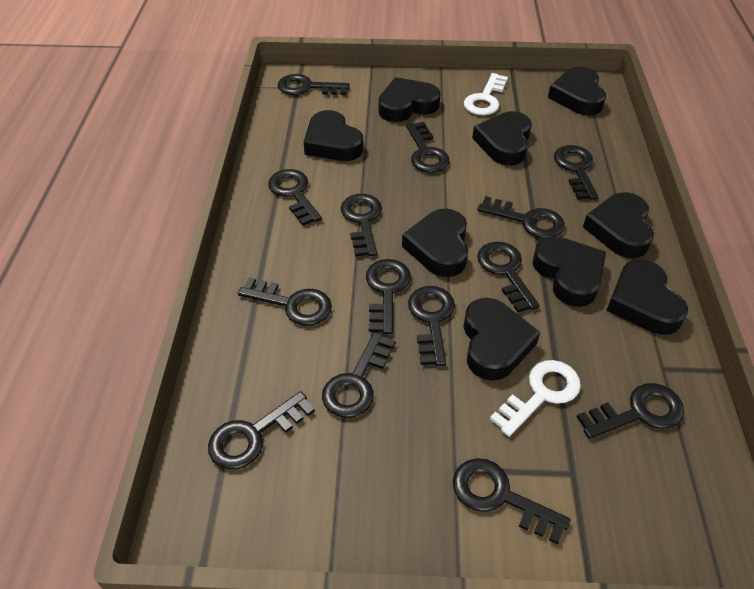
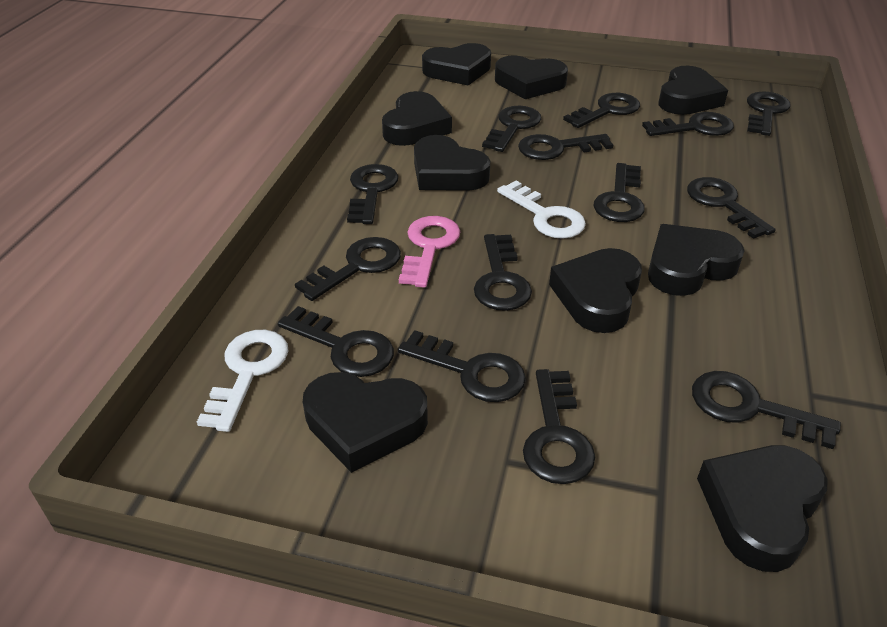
pink key: 0 -> 1

